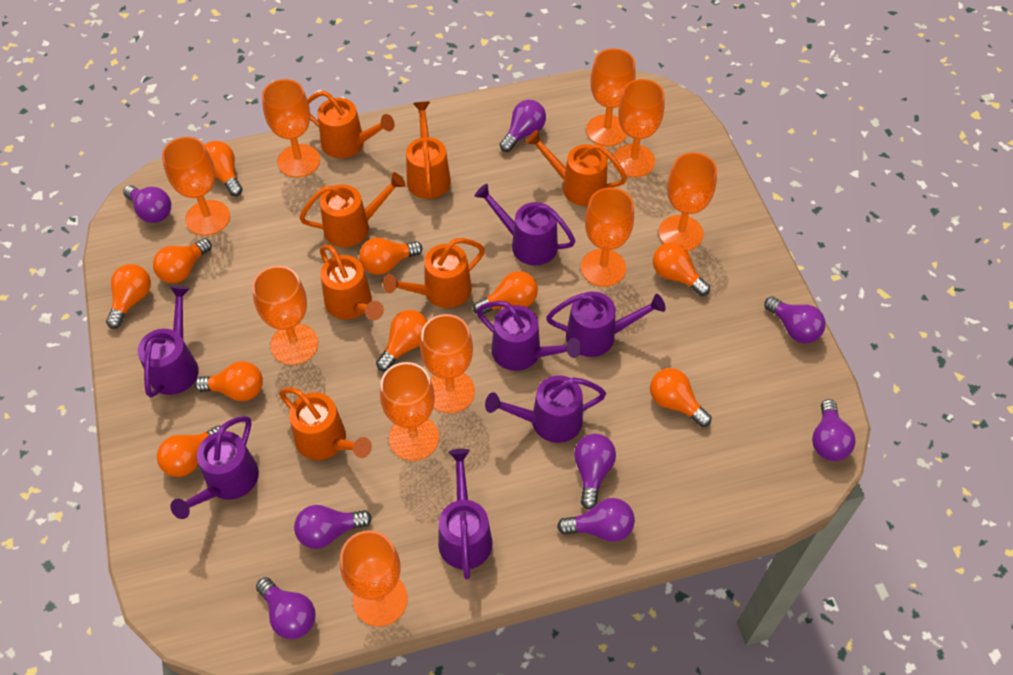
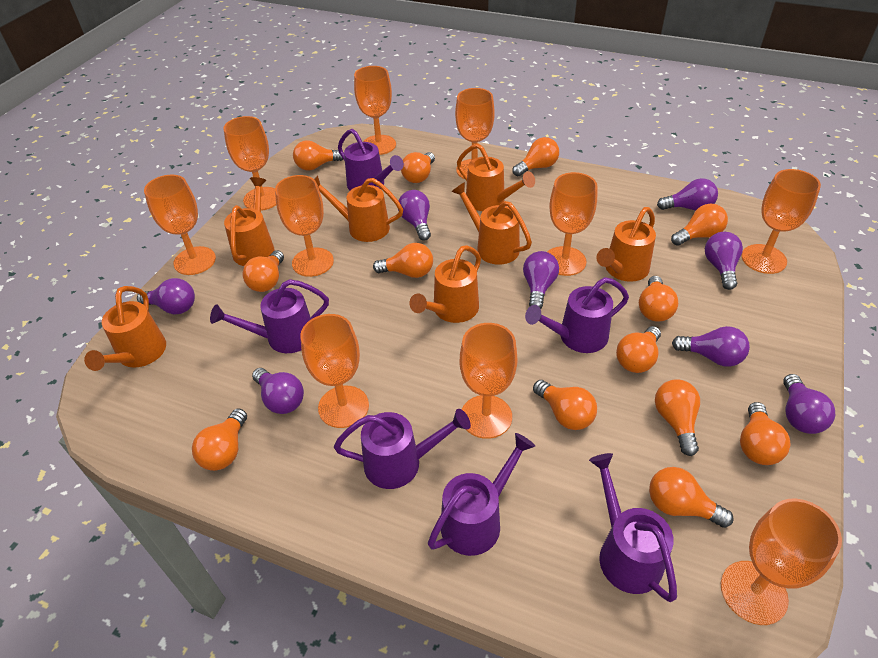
orange light bulb: 10 -> 13
purple watering can: 7 -> 6

